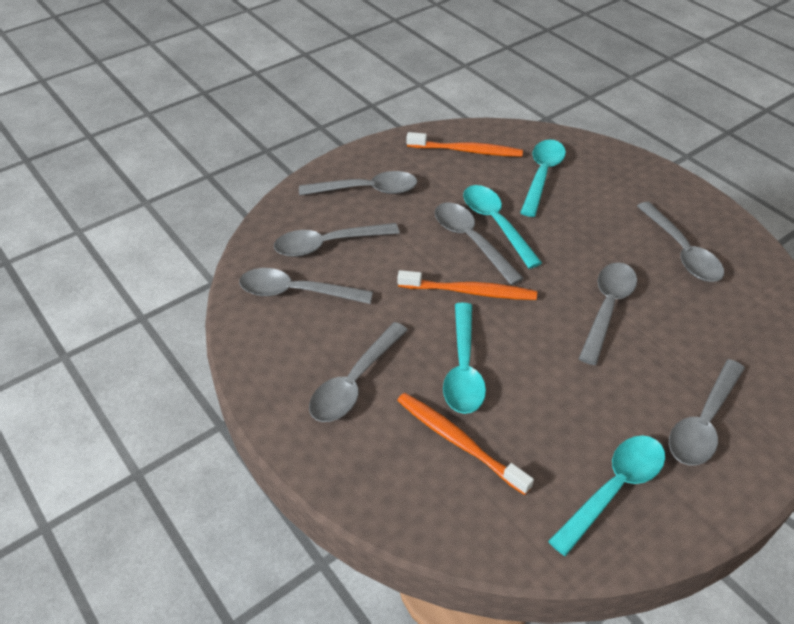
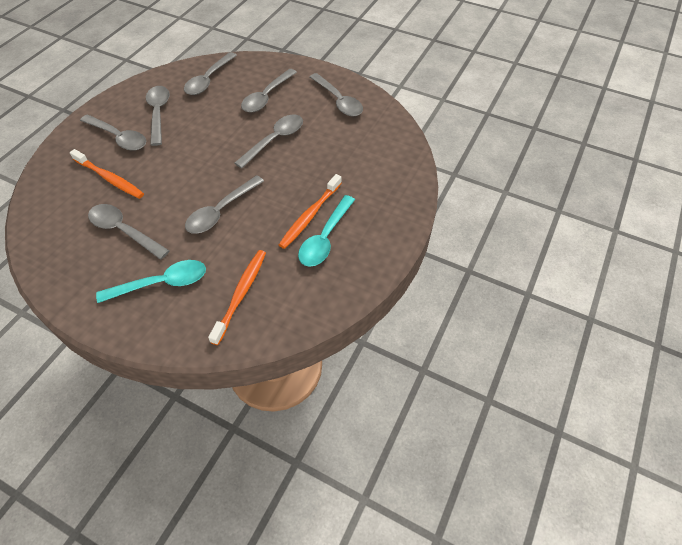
turquoise spoon: 4 -> 2

